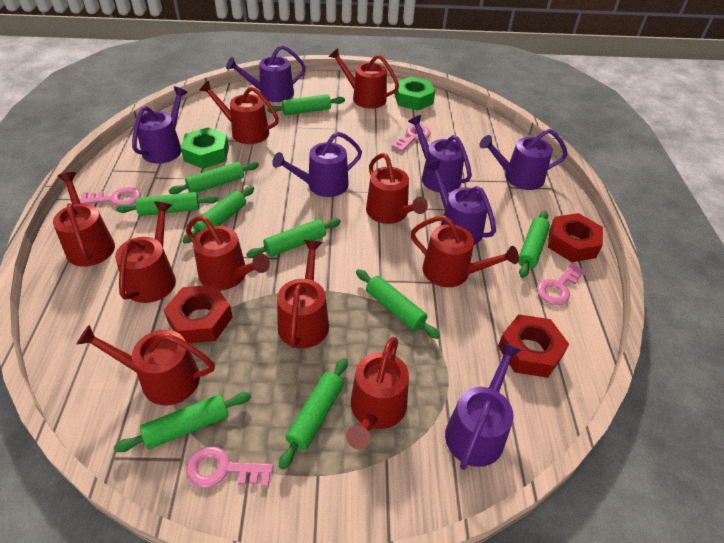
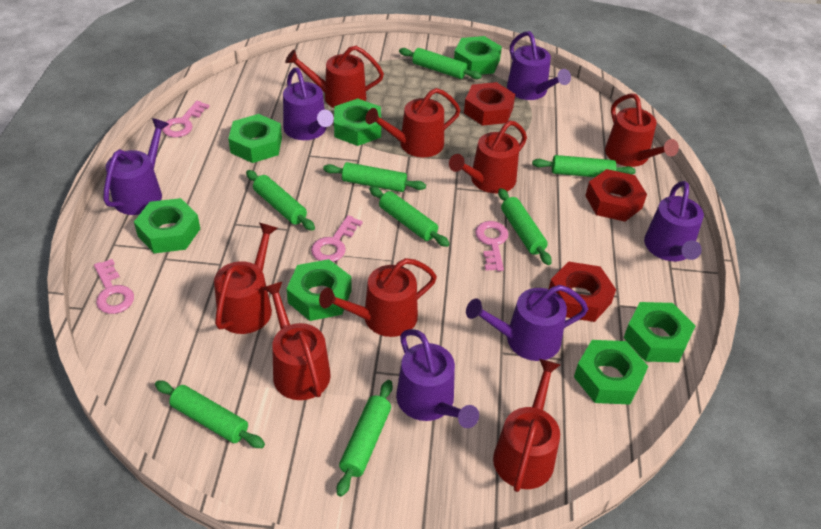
green nut: 2 -> 7
green rolling pin: 9 -> 8
purple watering can: 7 -> 6
red watering can: 10 -> 8

